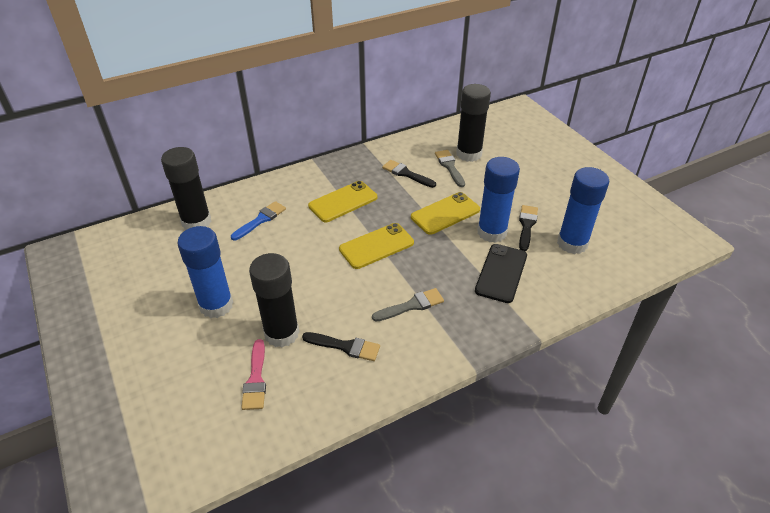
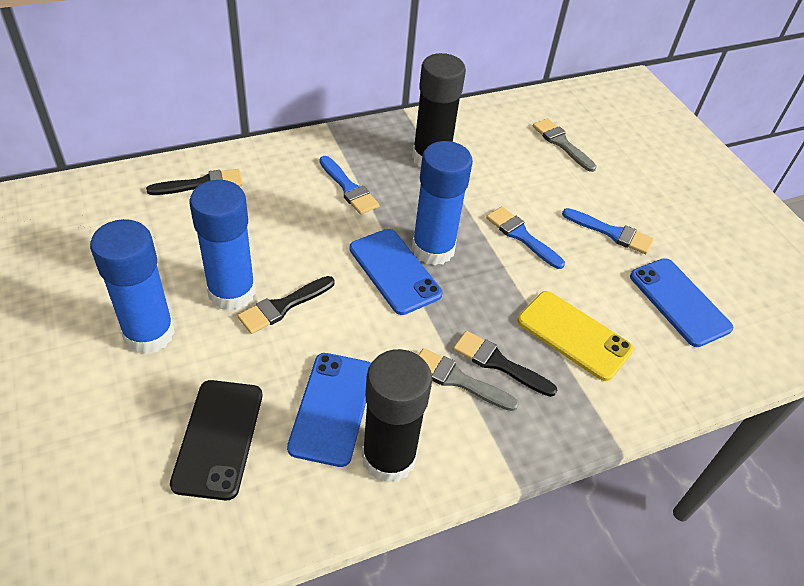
black glue stick: 3 -> 2
blue brush: 1 -> 3
blue phone: 0 -> 3
pink brush: 1 -> 0
yellow phone: 3 -> 1

